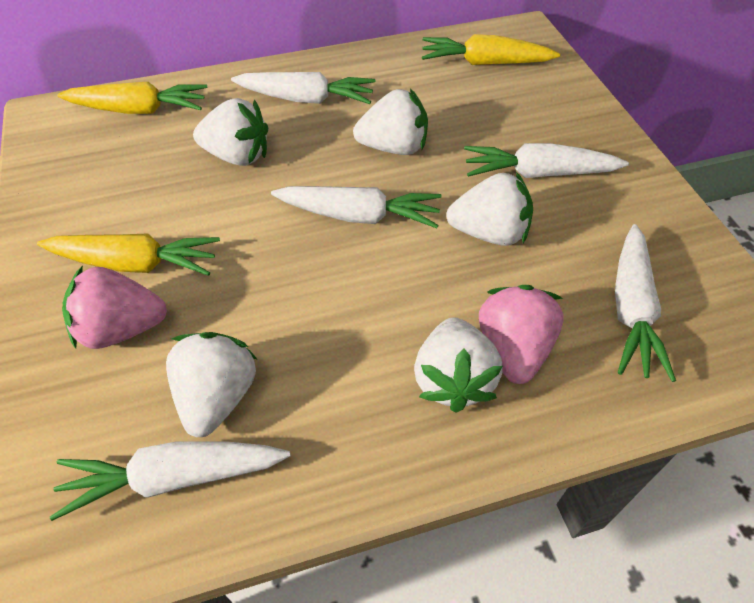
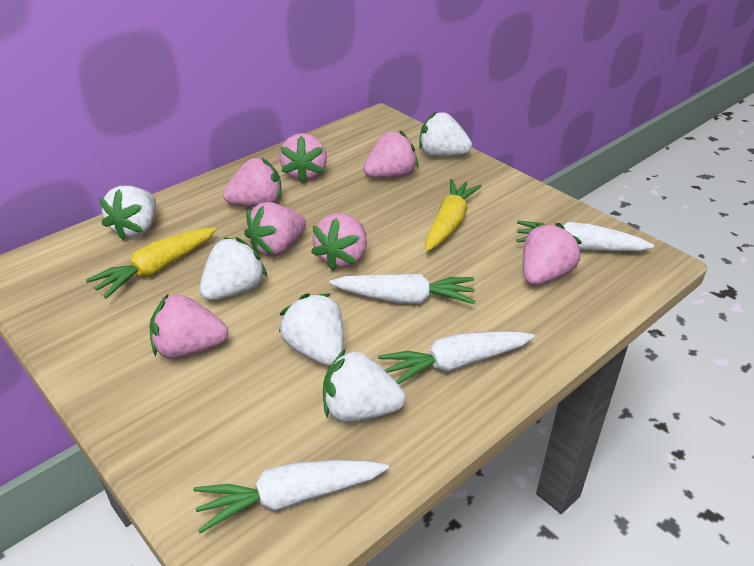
pink strawberry: 2 -> 7
white carrot: 5 -> 4
yellow carrot: 3 -> 2

